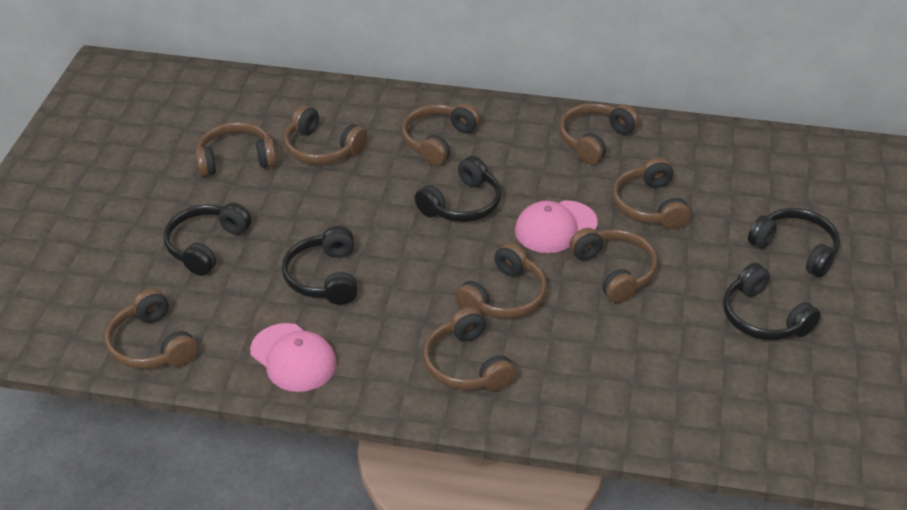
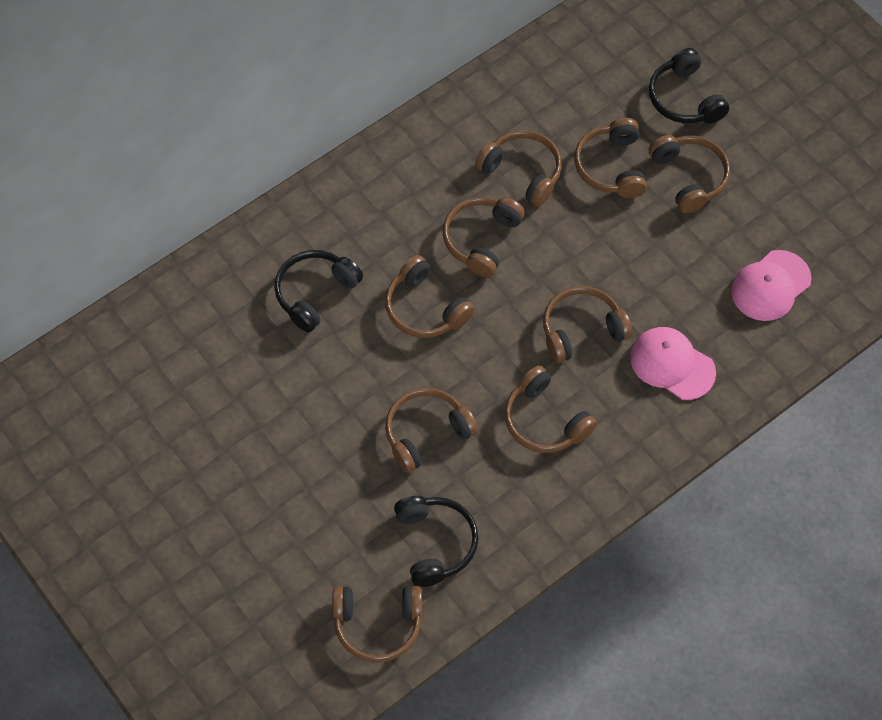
black headphones: 5 -> 3

